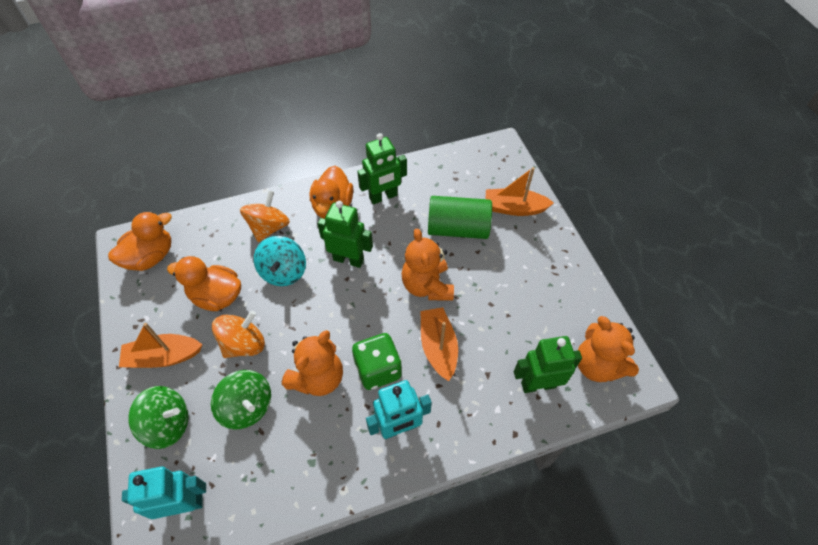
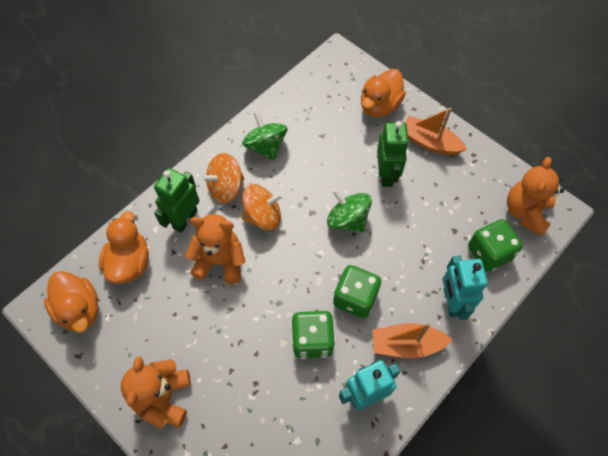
green cylinder: 1 -> 0
green dice: 1 -> 3
green robot: 3 -> 2
orange boat: 3 -> 2
turquoise spinning top: 1 -> 0

